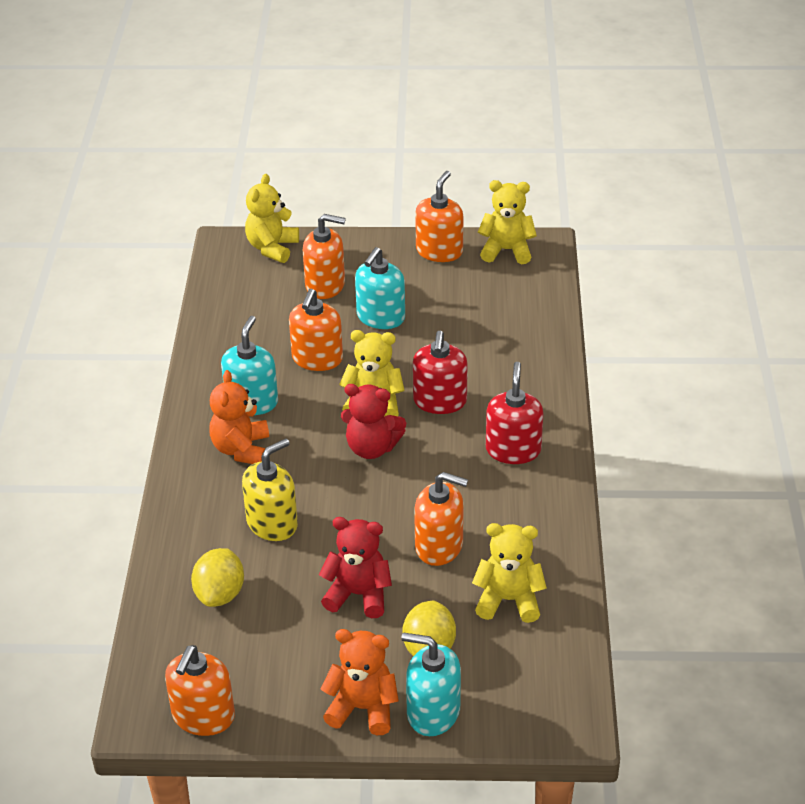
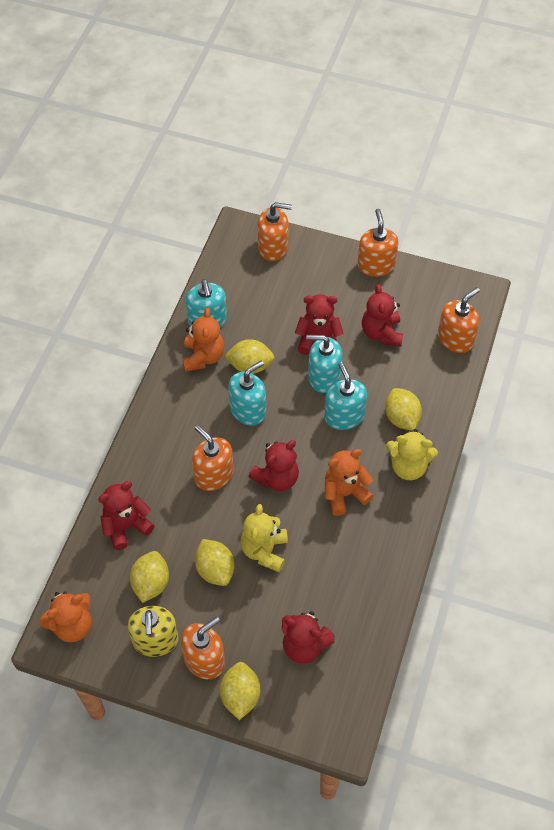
orange teddy bear: 2 -> 3
red soap dispenser: 2 -> 0
red teddy bear: 2 -> 5
turquoise soap dispenser: 3 -> 4
yellow lemon: 2 -> 5
yellow teddy bear: 4 -> 2

